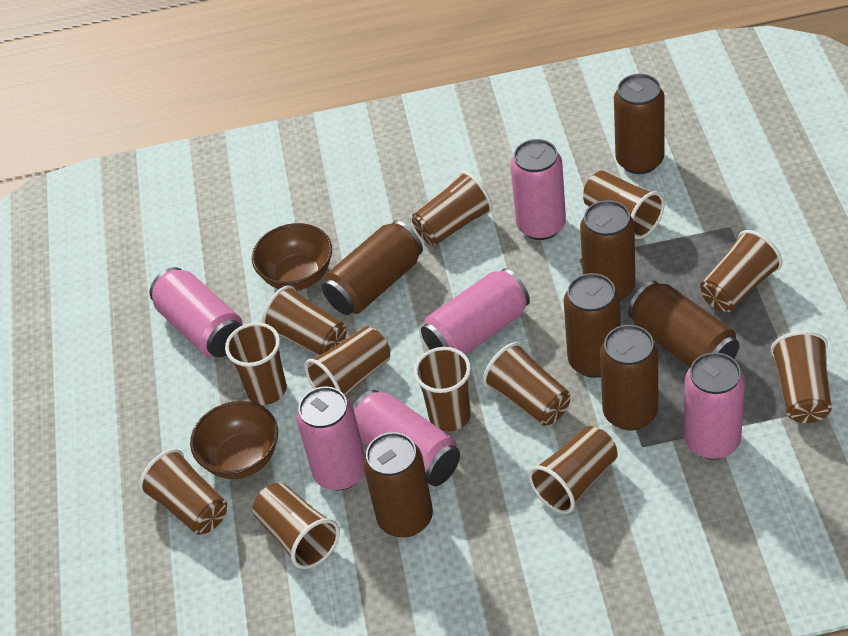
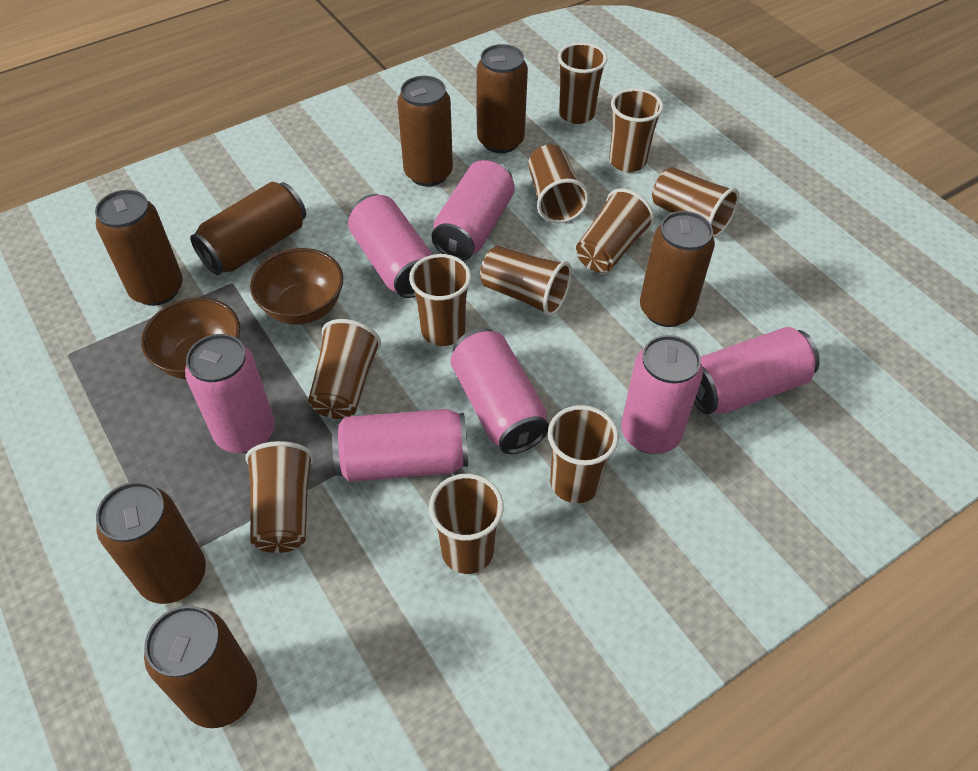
brown cup: 12 -> 11
pink can: 6 -> 7

